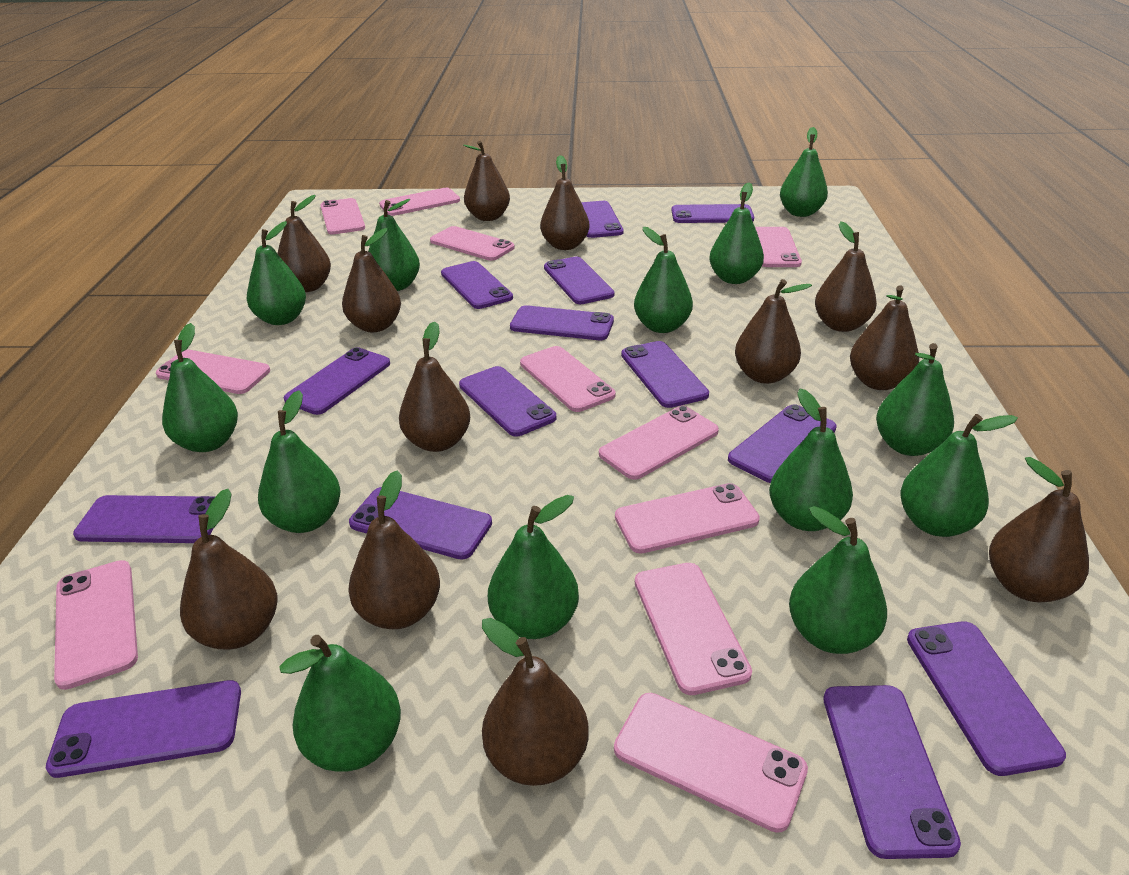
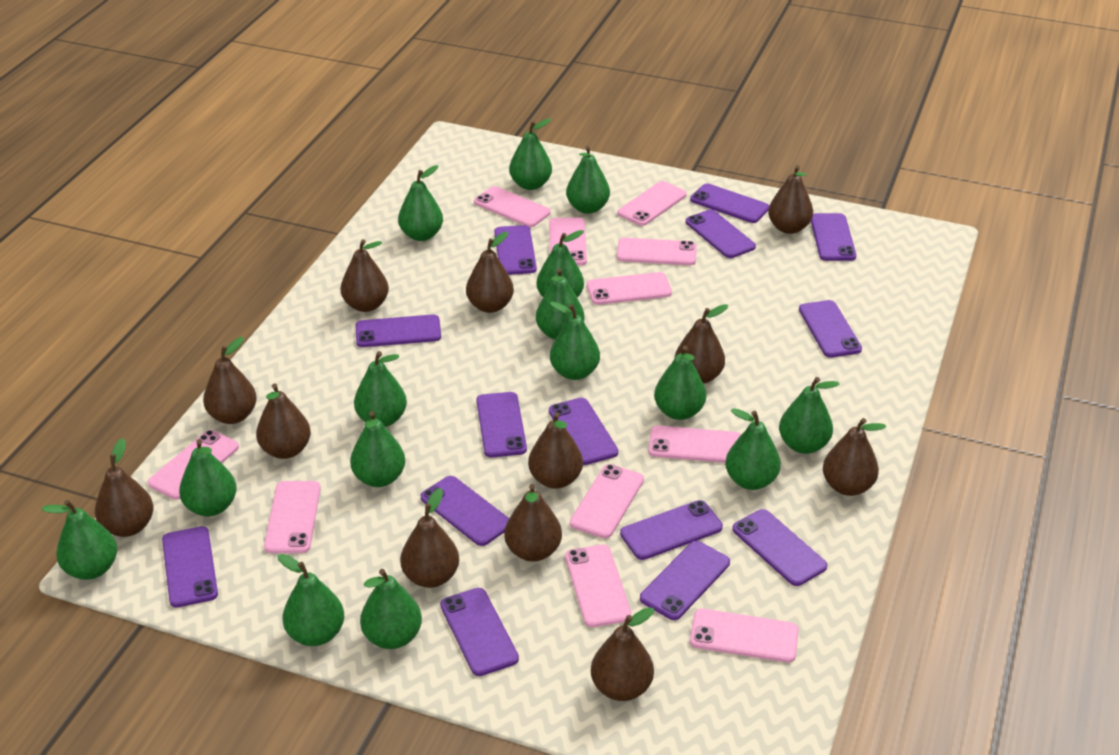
green pear: 13 -> 15

